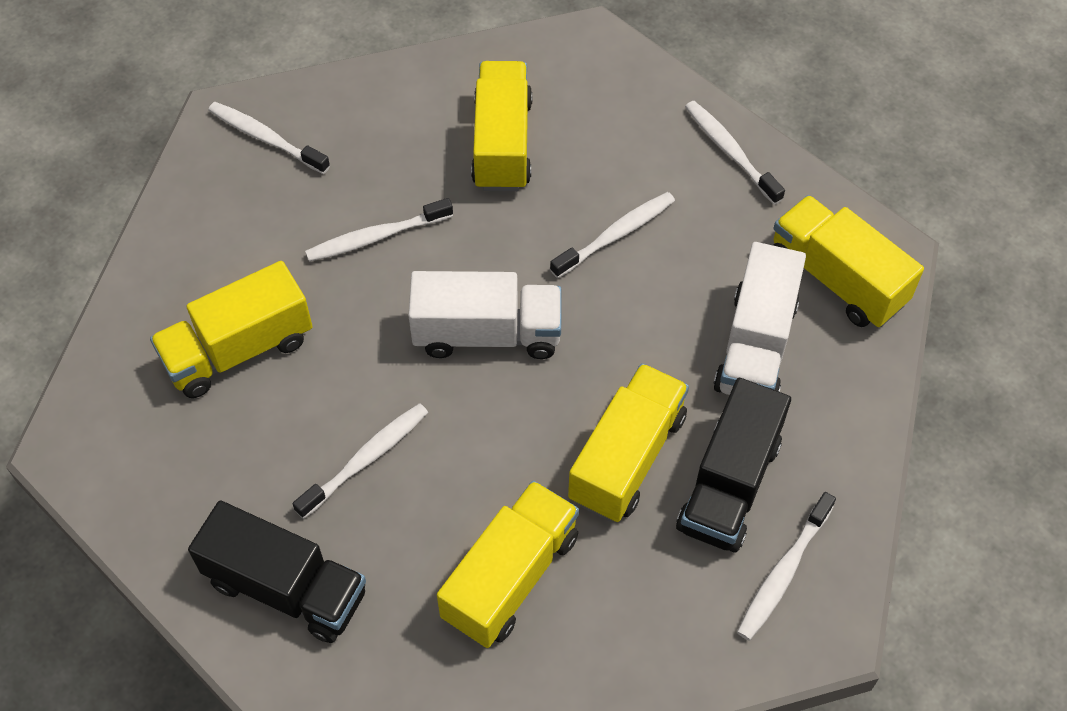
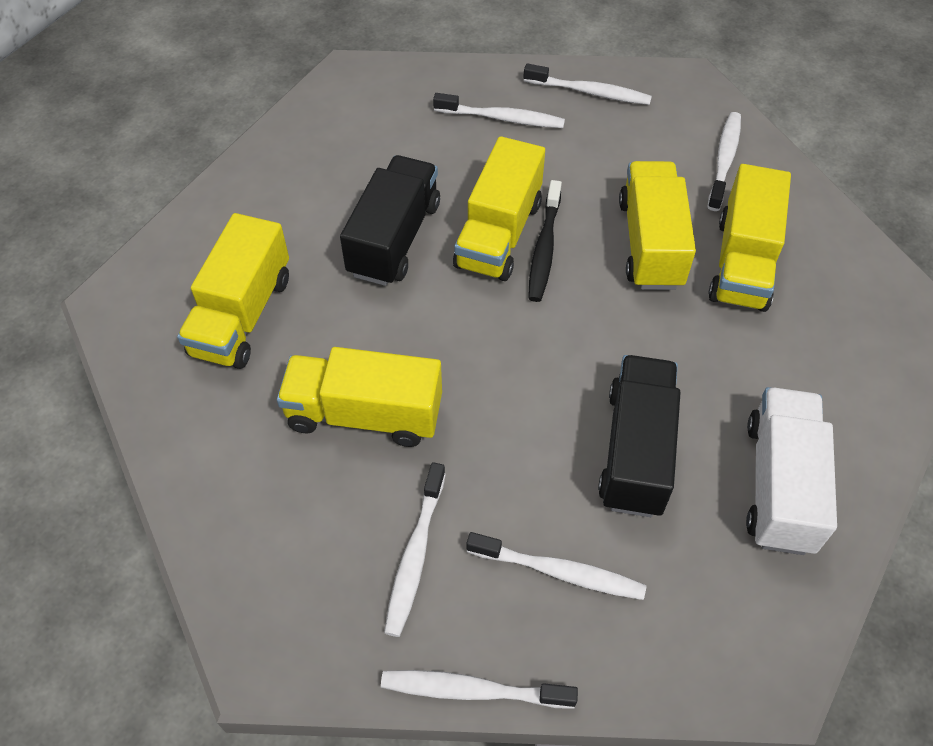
black toothbrush: 0 -> 1
white truck: 2 -> 1

